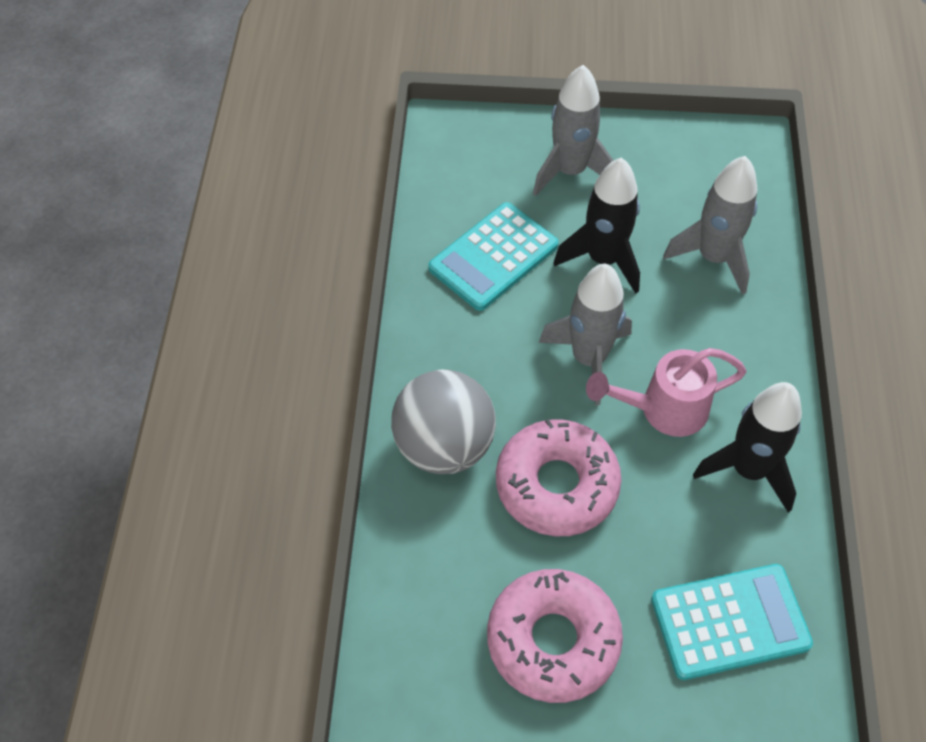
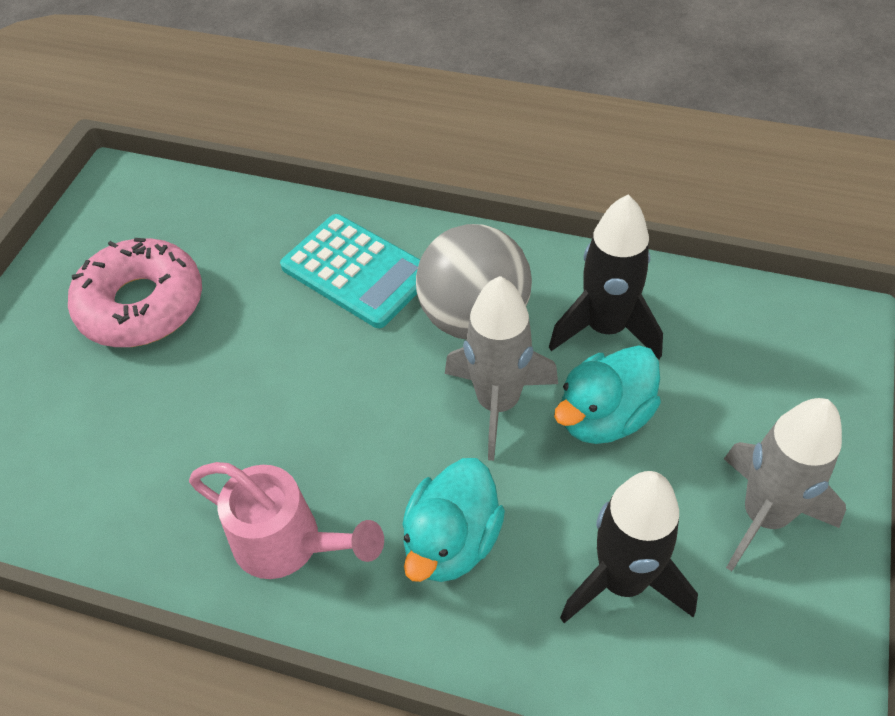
grey rocket: 3 -> 2
pink donut: 2 -> 1
turquoise calculator: 2 -> 1
turquoise duck: 0 -> 2

